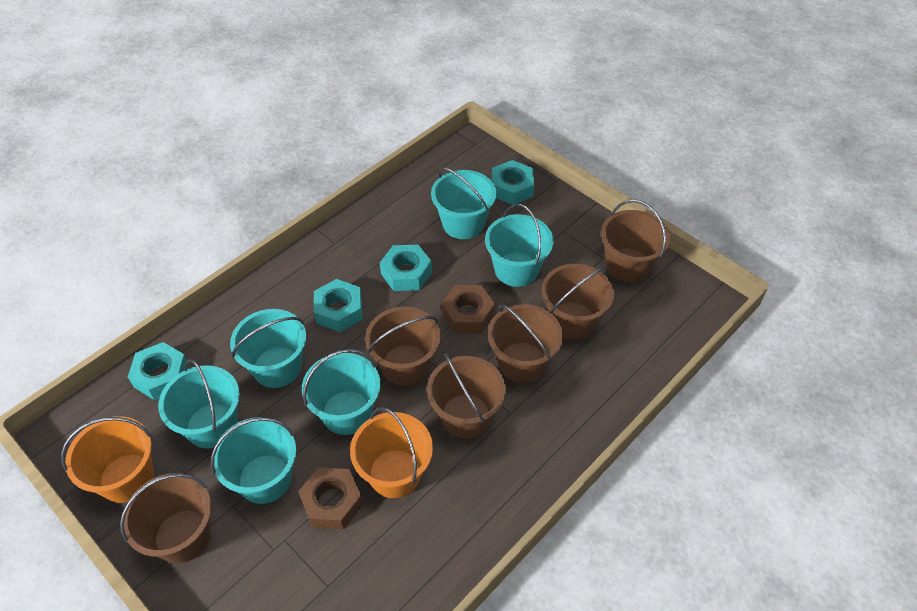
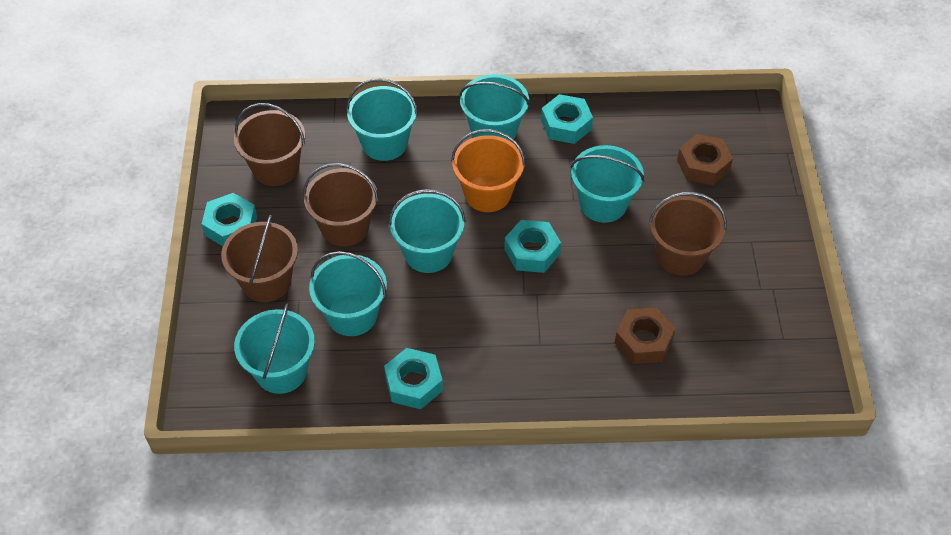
brown bucket: 6 -> 4
orange bucket: 2 -> 1

